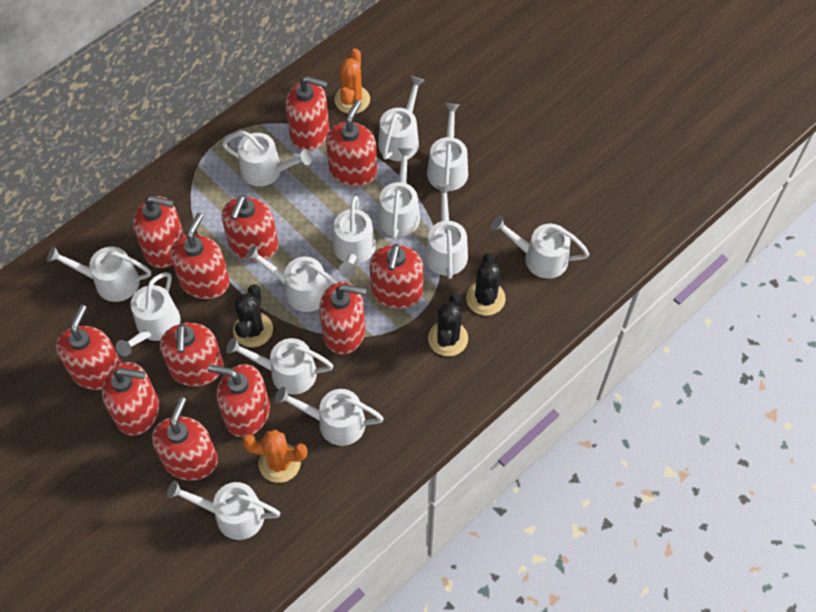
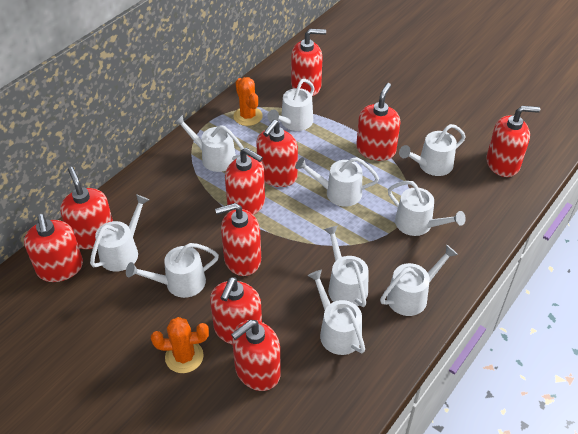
black cactus: 3 -> 0
red soap dispenser: 12 -> 10
white watering can: 13 -> 10

